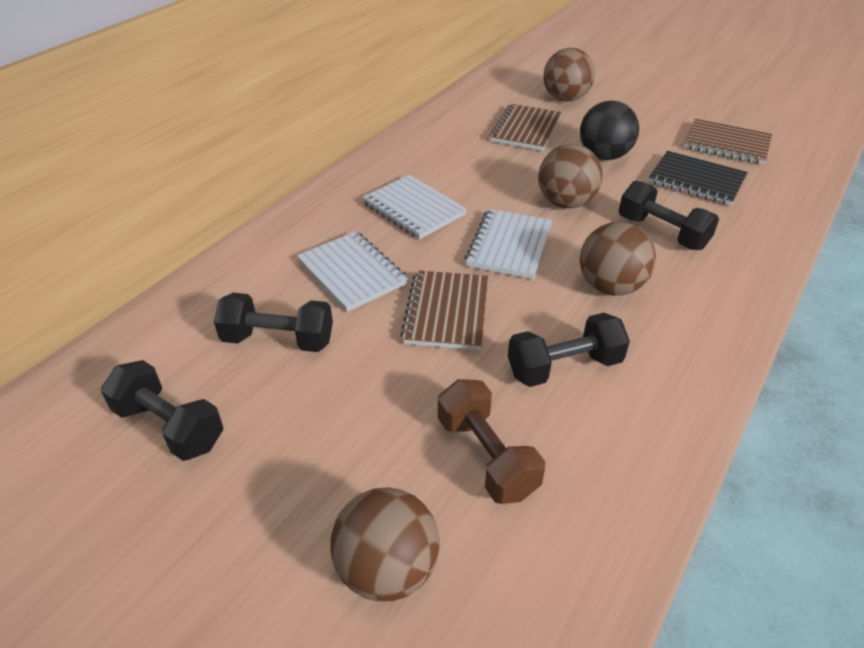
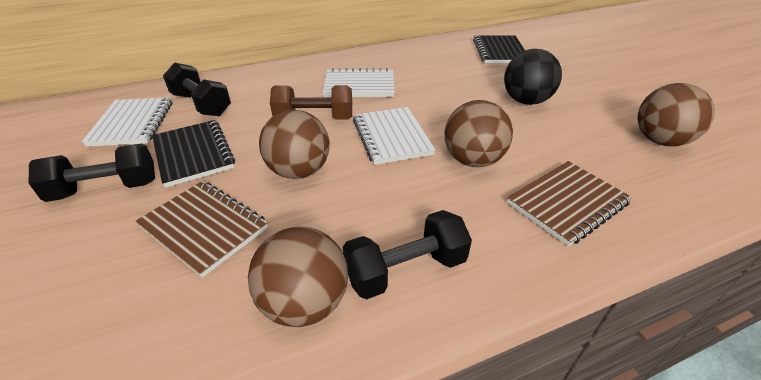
black dumbbell: 4 -> 3
black notebook: 1 -> 2
brown notebook: 3 -> 2

